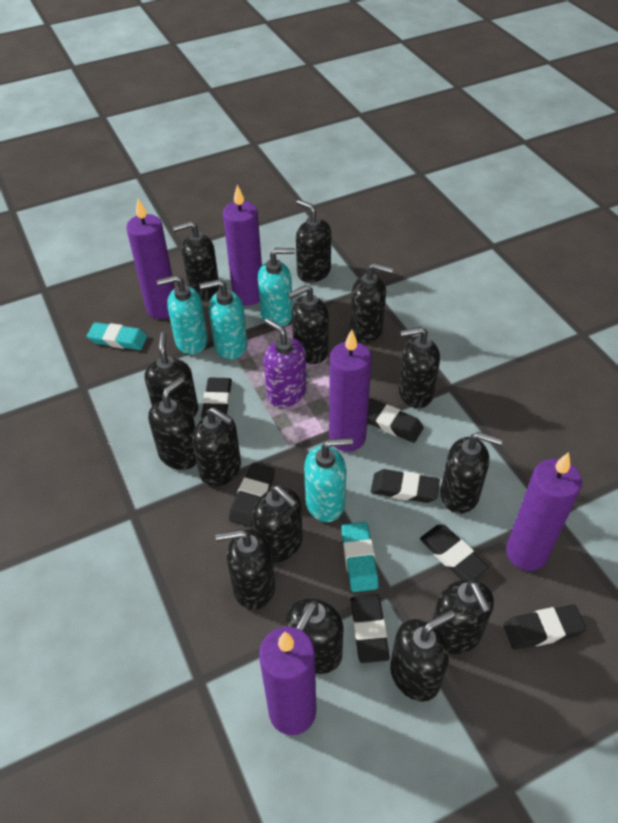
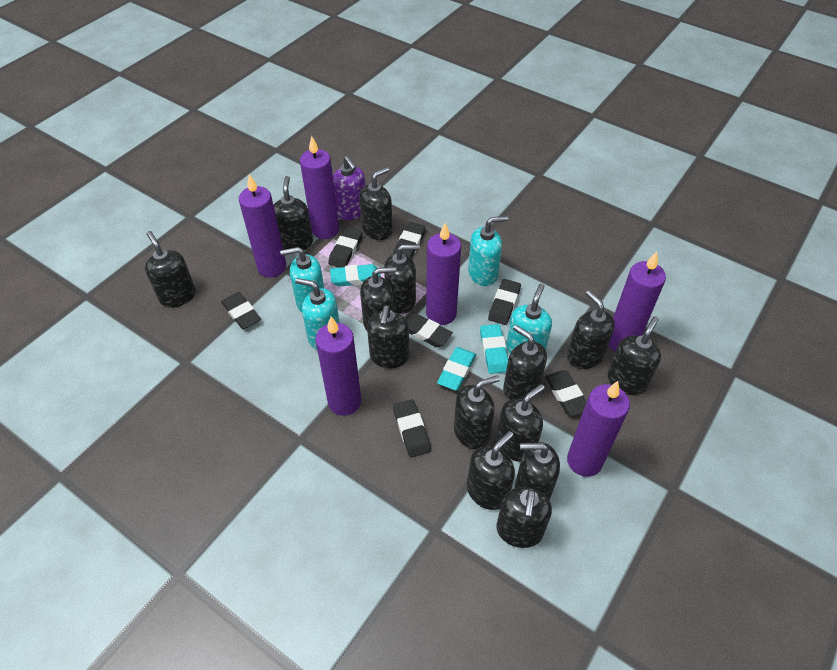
purple candle: 5 -> 6
turquoise eraser: 2 -> 3

